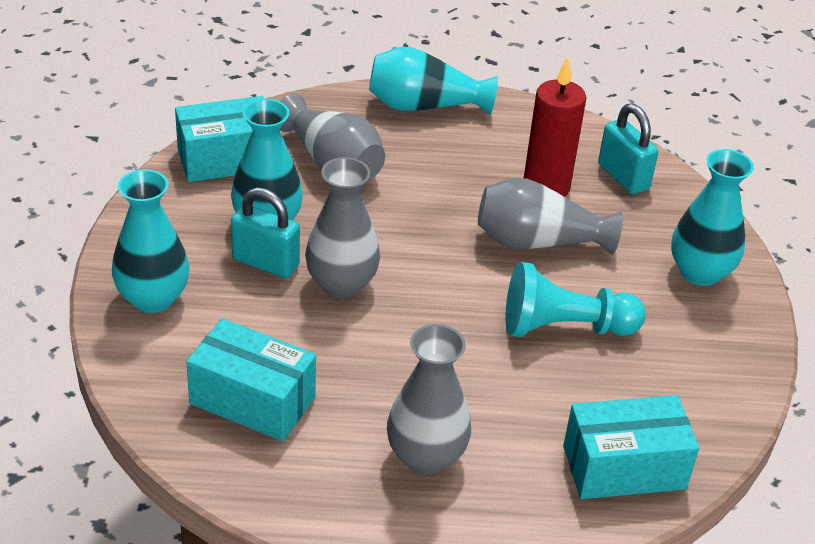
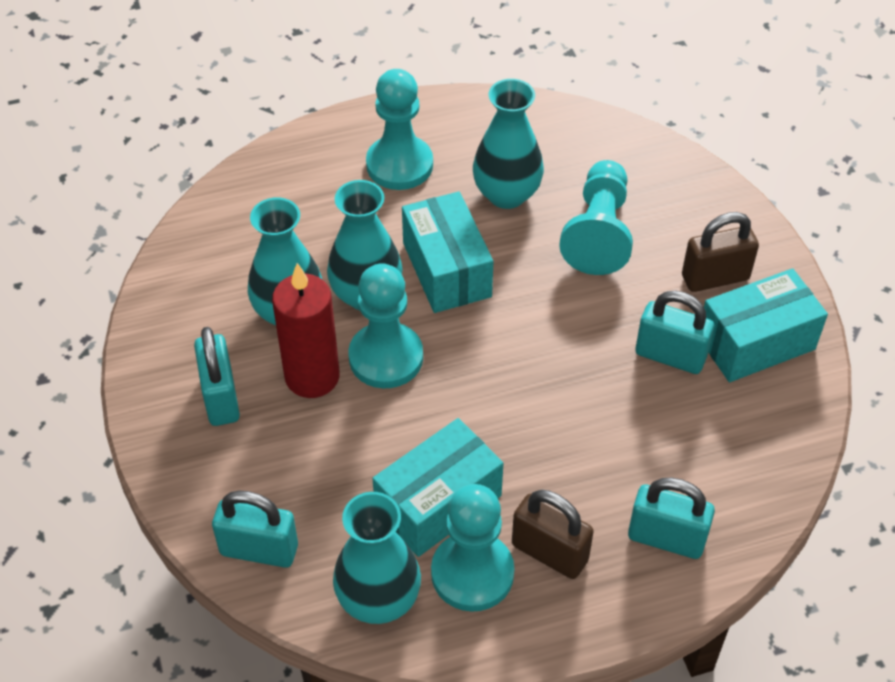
brown padlock: 0 -> 2
grey vase: 4 -> 0
turquoise padlock: 2 -> 4
turquoise pawn: 1 -> 4

